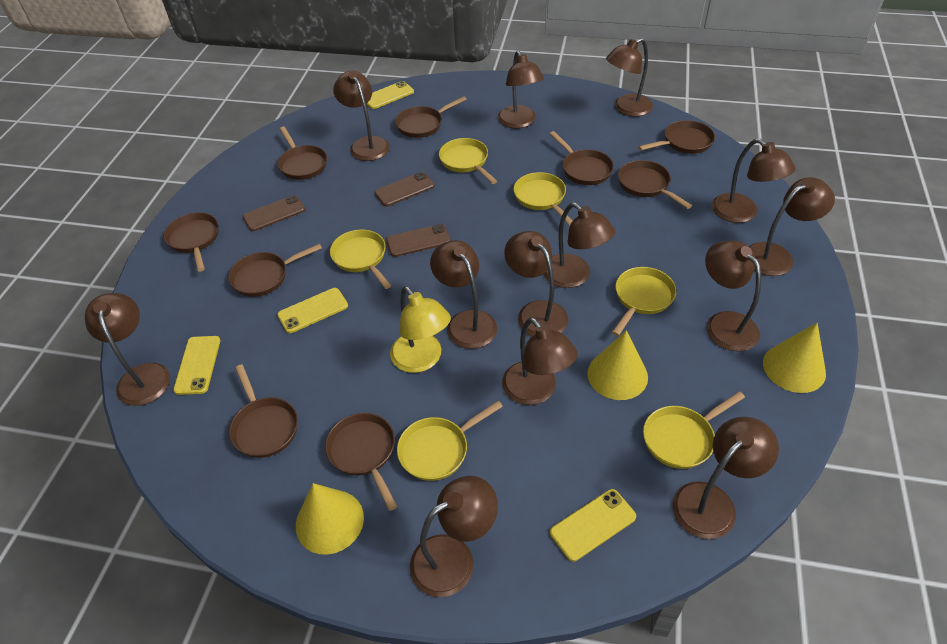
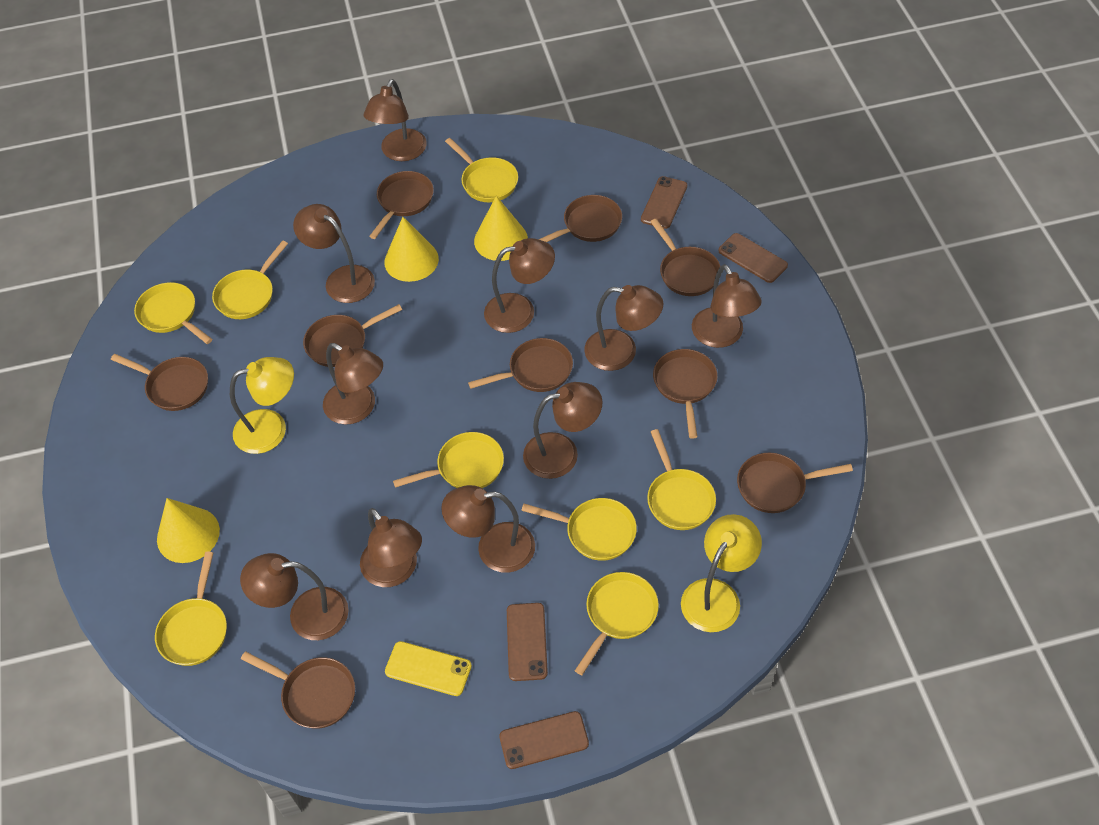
brown lamp: 13 -> 10
brown phone: 3 -> 4
yellow lamp: 1 -> 2
yellow pan: 6 -> 8
yellow phone: 4 -> 1

